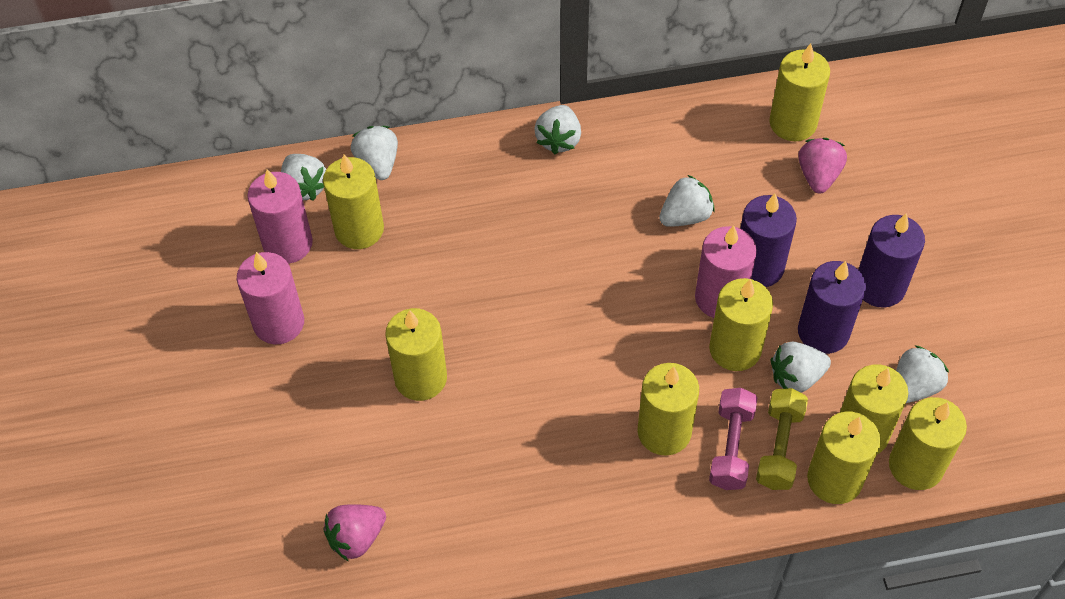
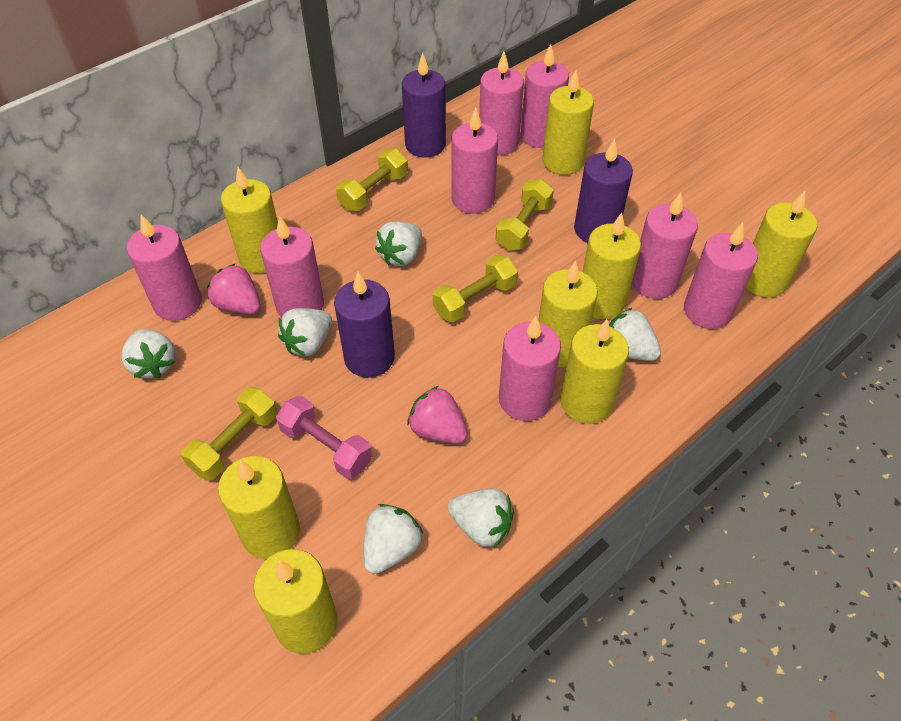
pink candle: 3 -> 8
yellow dumbbell: 1 -> 4

